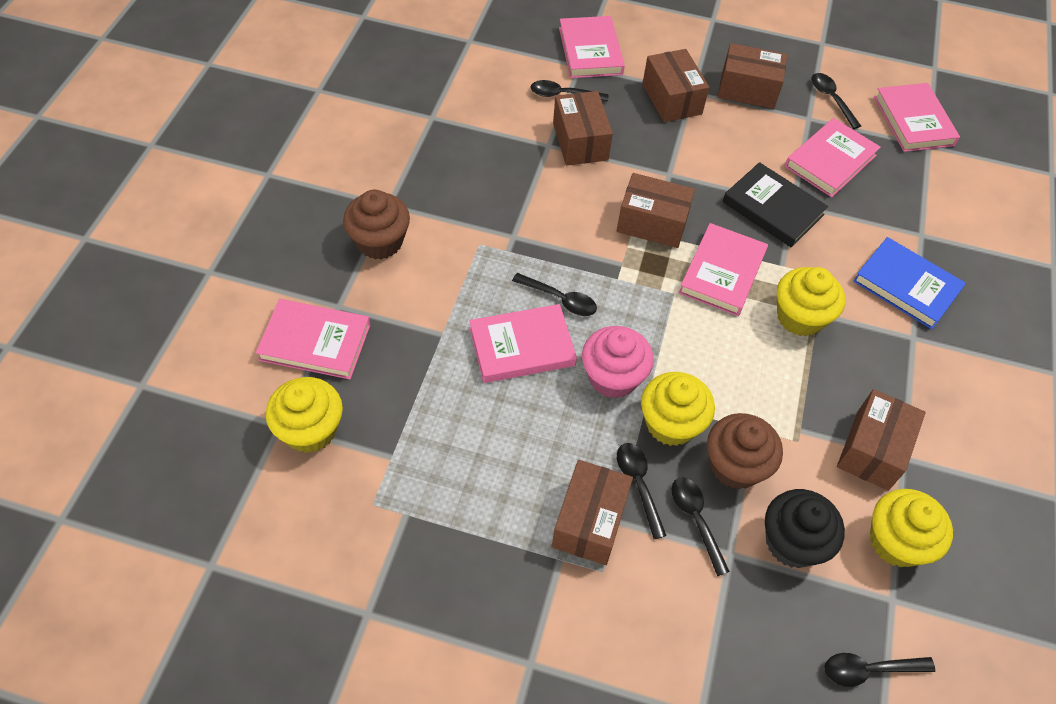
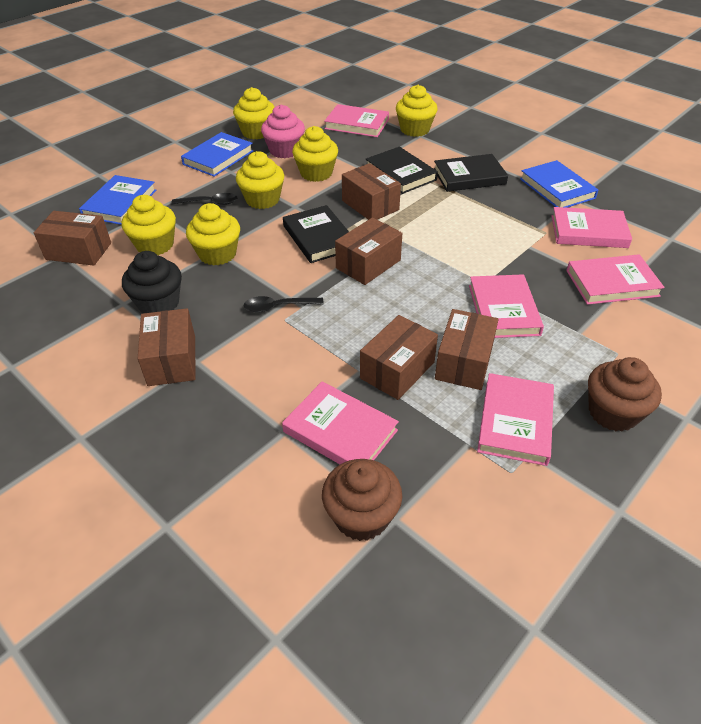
black book: 1 -> 3
black spoon: 6 -> 2
blue book: 1 -> 3
yellow cupcake: 4 -> 6

